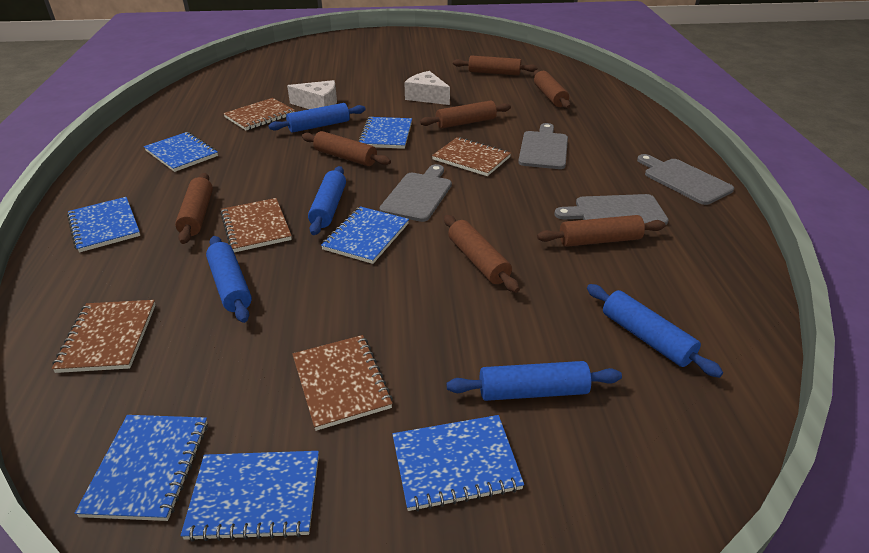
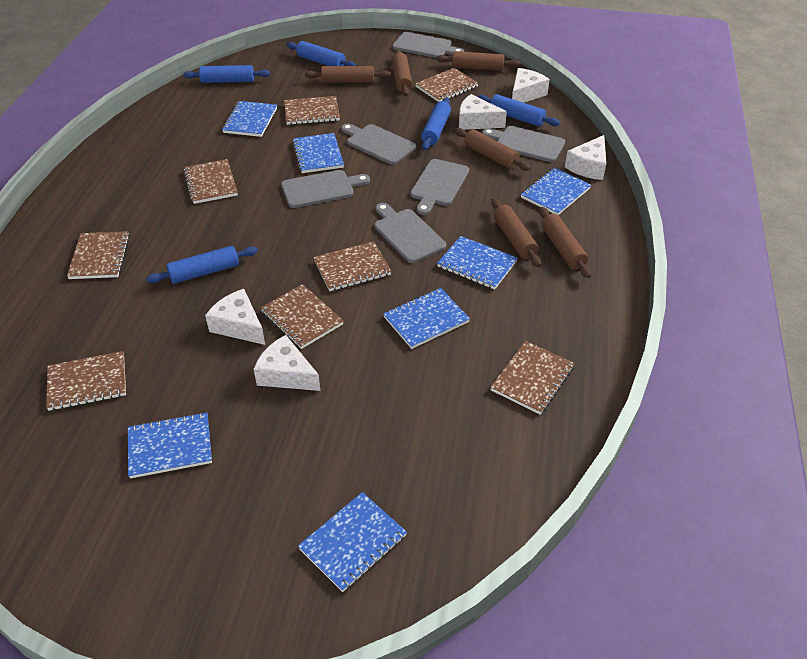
brown notebook: 5 -> 8
brown rolling pin: 7 -> 6
grey cutting board: 4 -> 6
white cheese: 2 -> 5

